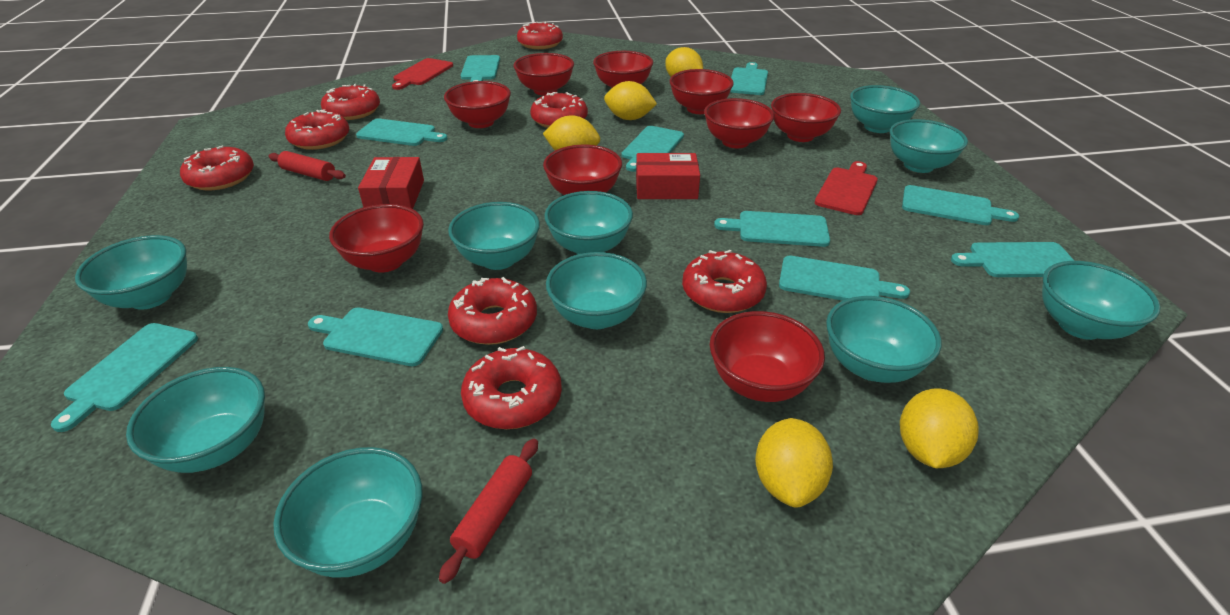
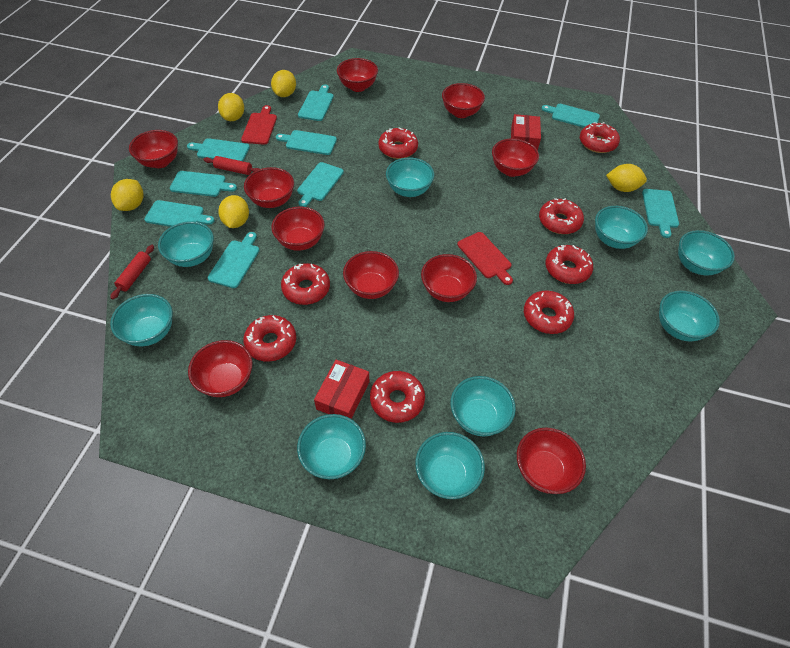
red bowl: 9 -> 10
turquoise bowl: 10 -> 9
turquoise cutting board: 10 -> 9

